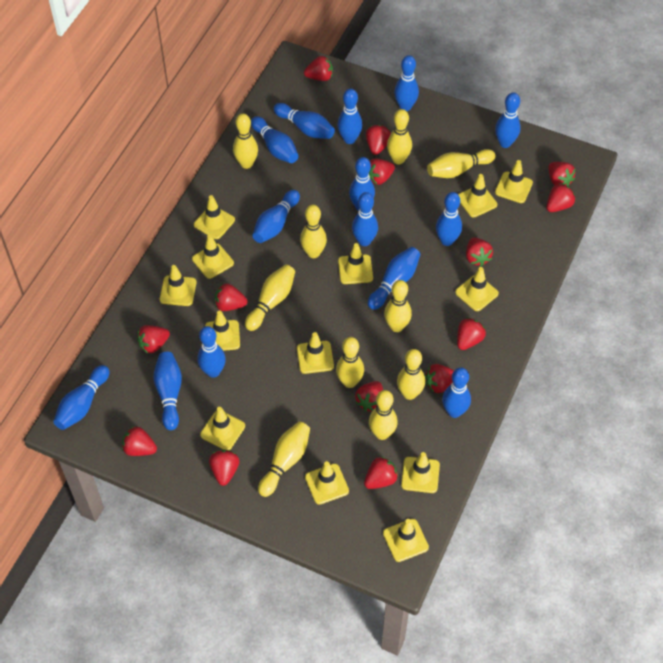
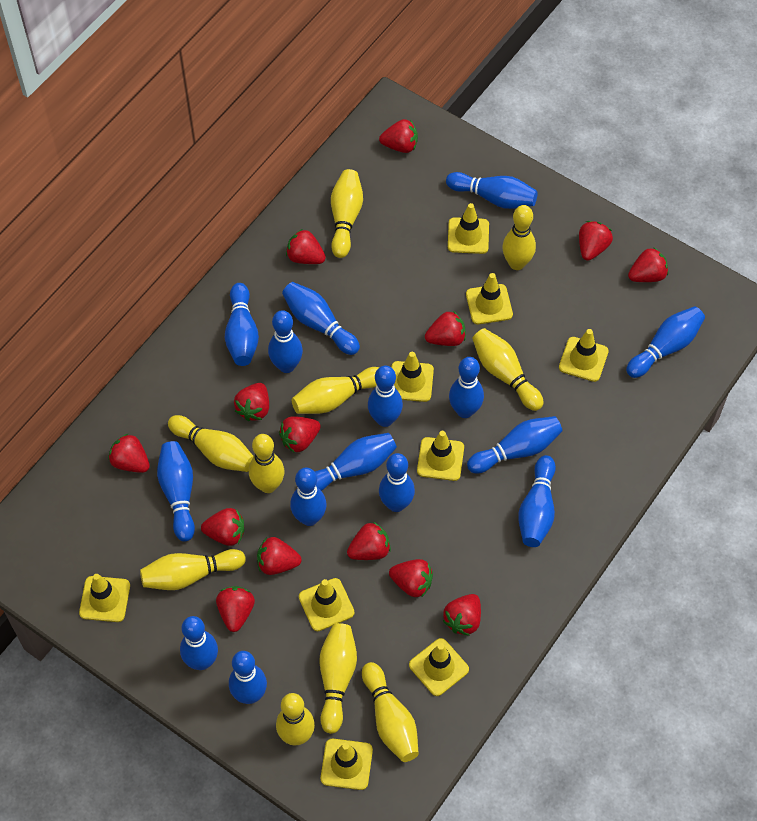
blue bowling pin: 14 -> 15
yellow traffic cone: 13 -> 9

